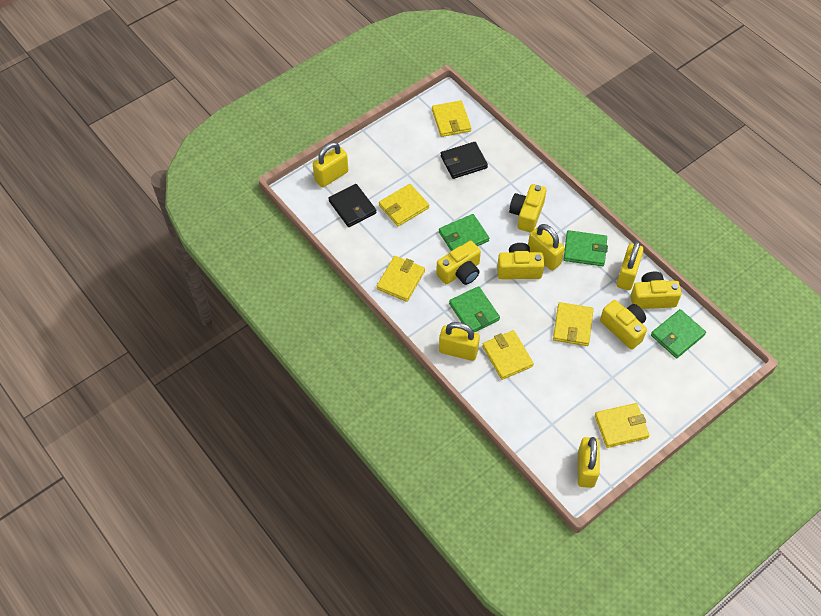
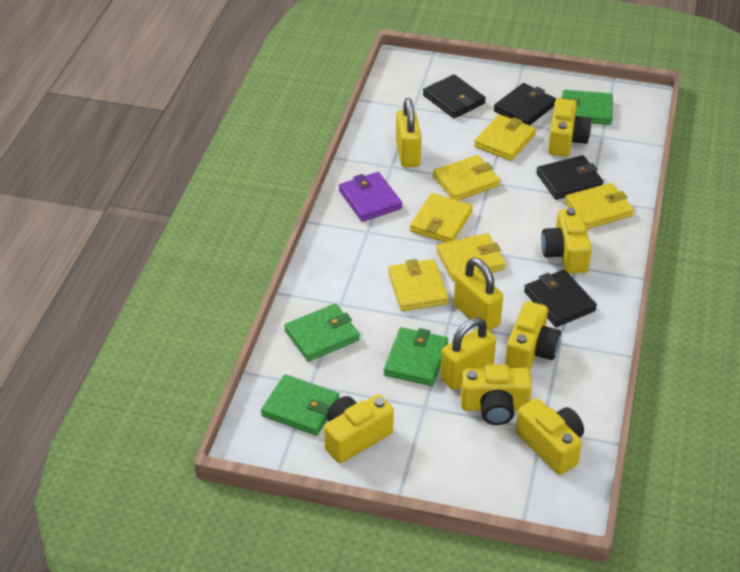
black wallet: 2 -> 4
purple wallet: 0 -> 1
yellow camera: 5 -> 6
yellow padlock: 5 -> 3

